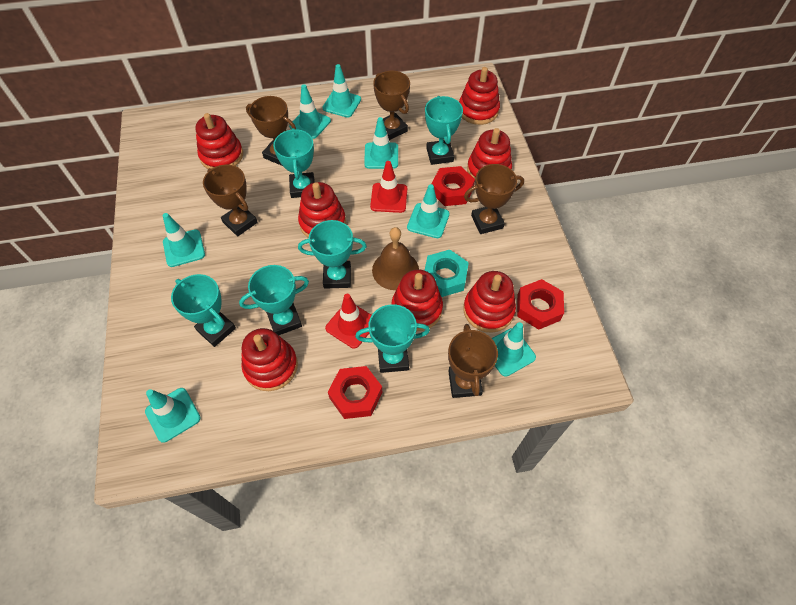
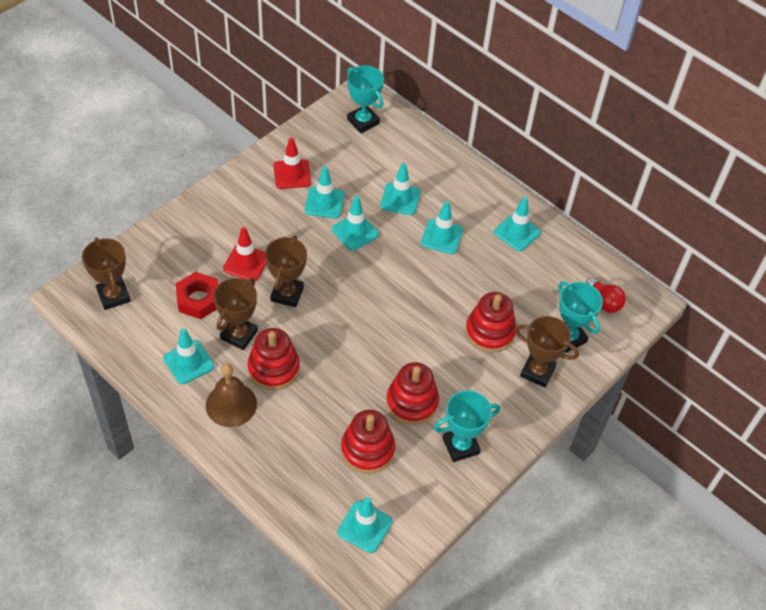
brown trophy: 5 -> 4
red light bulb: 0 -> 1
red nut: 3 -> 1
red stacking toy: 7 -> 4
turquoise nut: 1 -> 0
turquoise trophy: 6 -> 3

